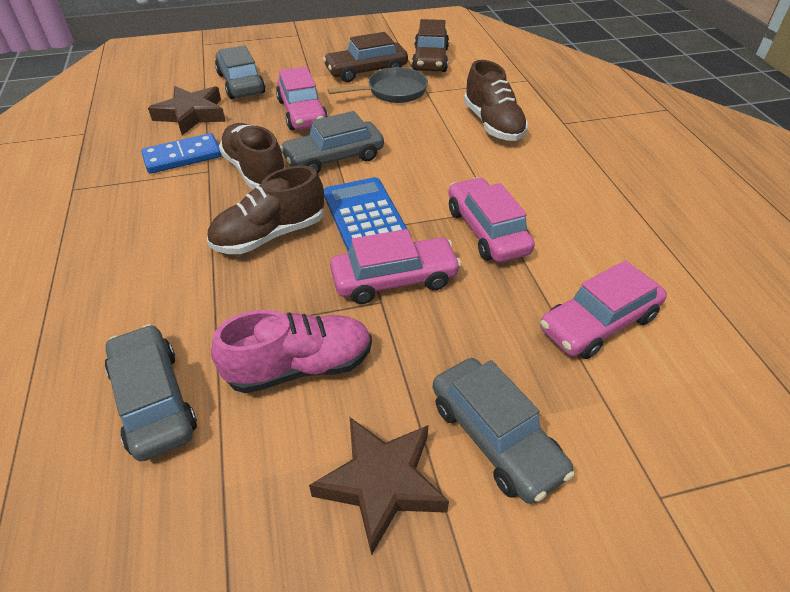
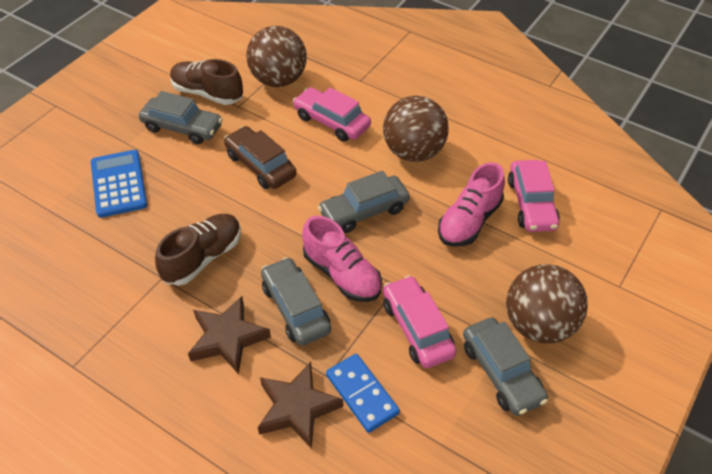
brown ball: 0 -> 3
brown car: 2 -> 1
brown shoe: 3 -> 2
grey pan: 1 -> 0
pink car: 4 -> 3
pink shoe: 1 -> 2

